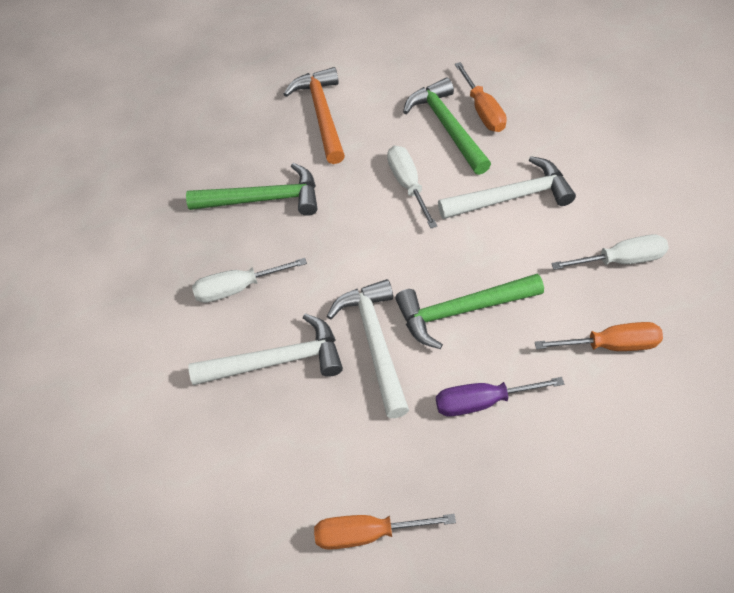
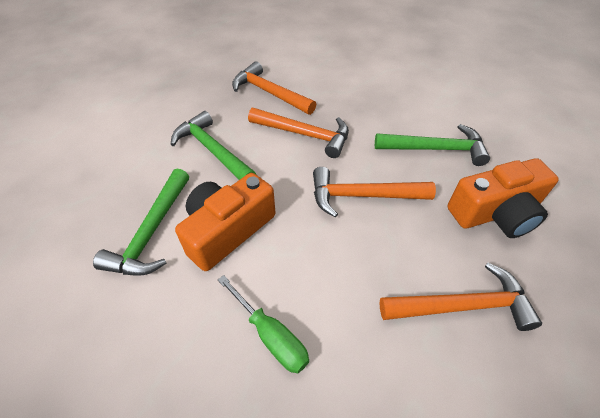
green screwdriver: 0 -> 1
orange camera: 0 -> 2
orange hammer: 1 -> 4
orange screwdriver: 3 -> 0
purple screwdriver: 1 -> 0
white hammer: 3 -> 0
white screwdriver: 3 -> 0

